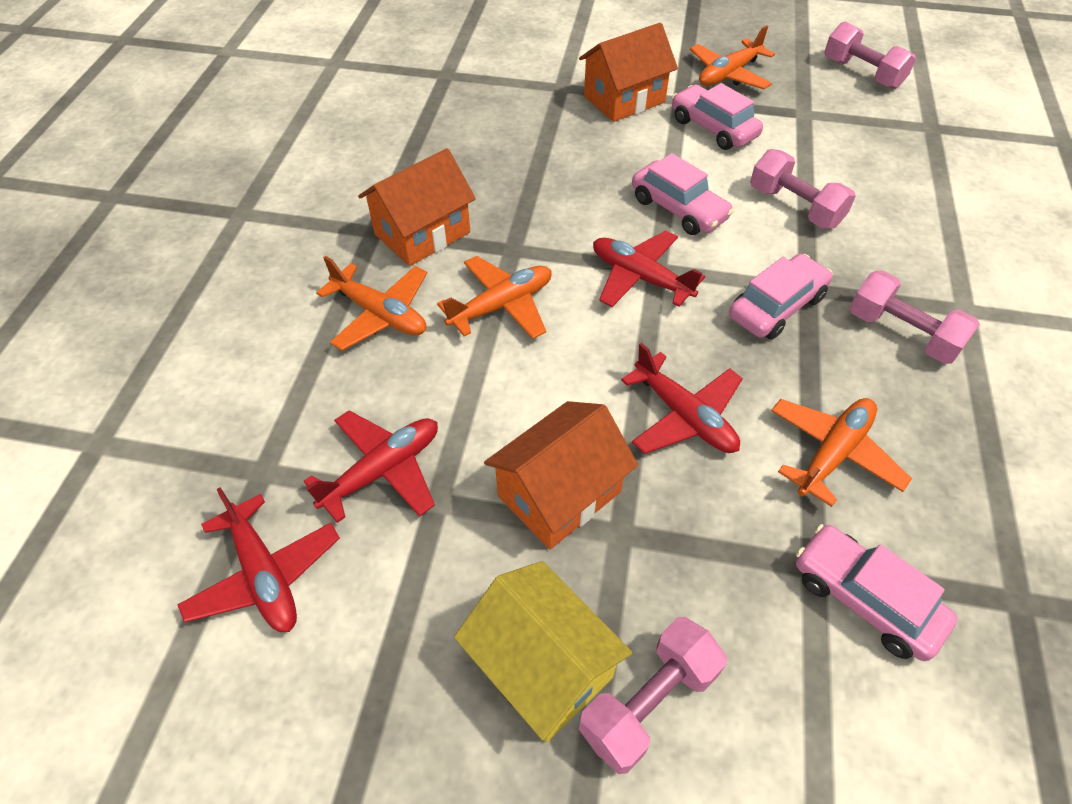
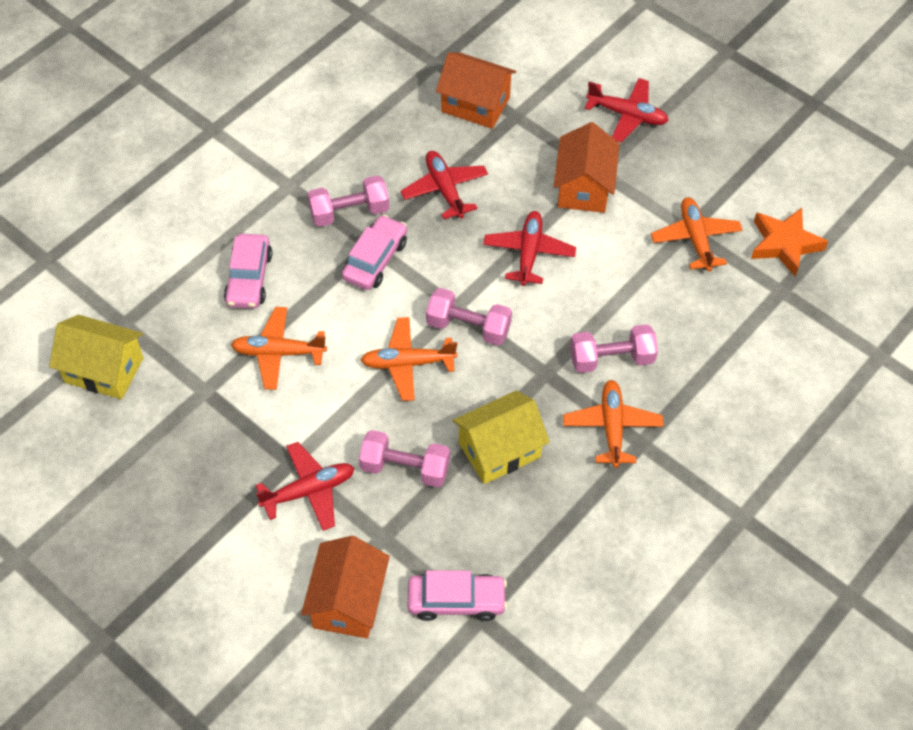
orange star: 0 -> 1
pink car: 4 -> 3
yellow house: 1 -> 2

